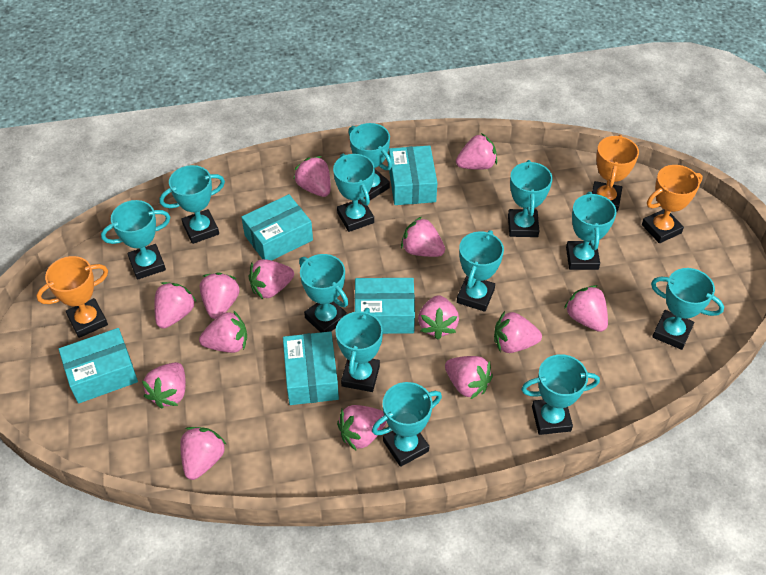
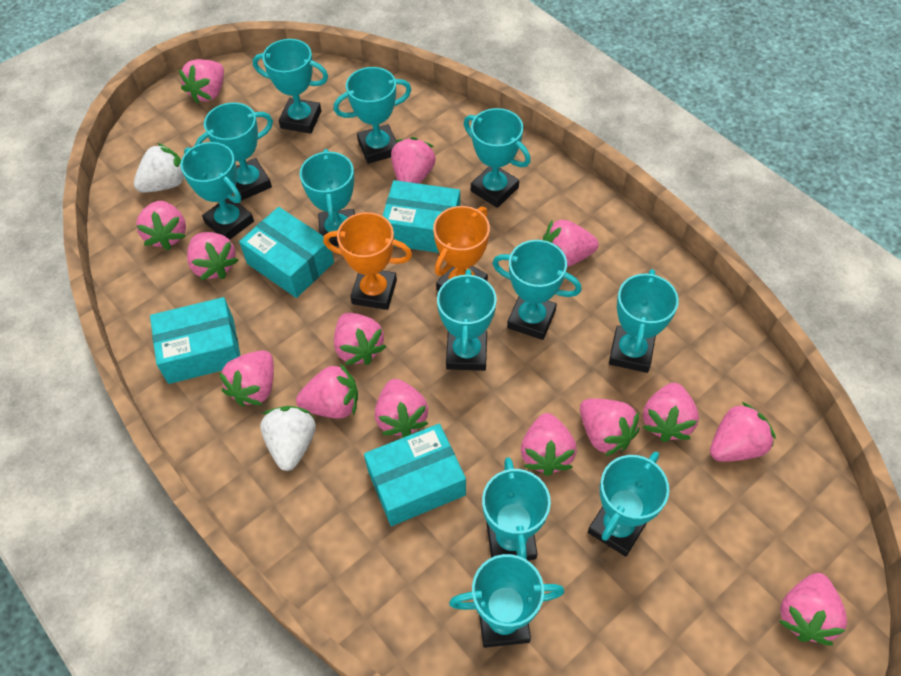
orange trophy: 3 -> 2
turquoise box: 5 -> 4
white strawberry: 0 -> 2

